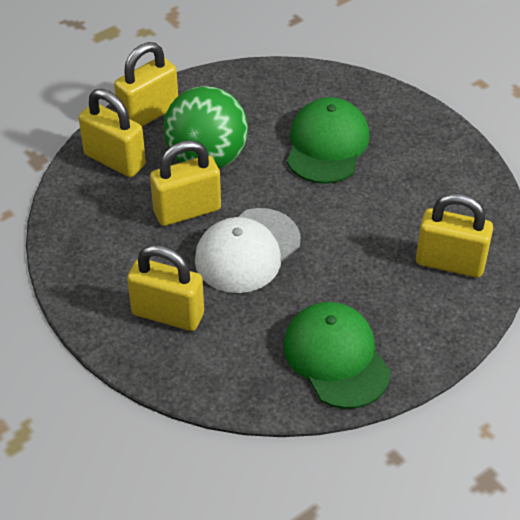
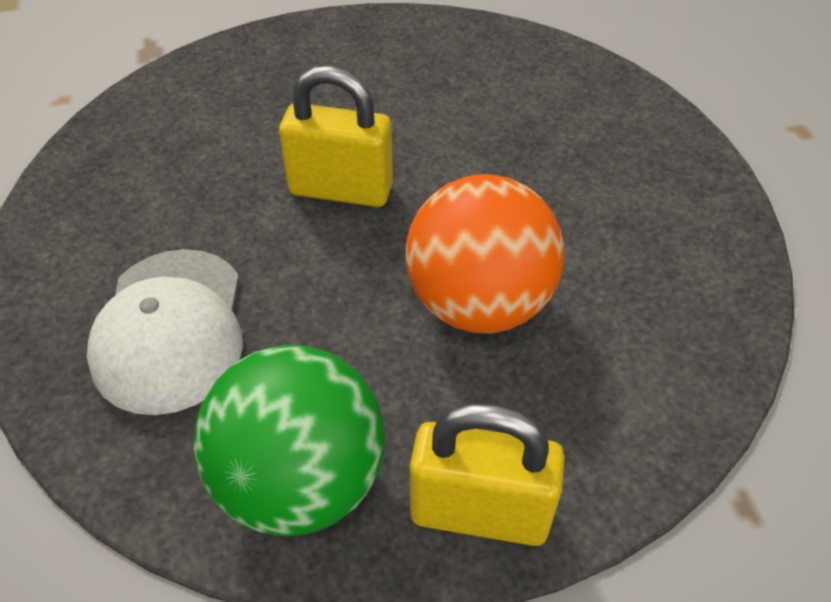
green cap: 2 -> 0
orange ball: 0 -> 1
yellow padlock: 5 -> 2

